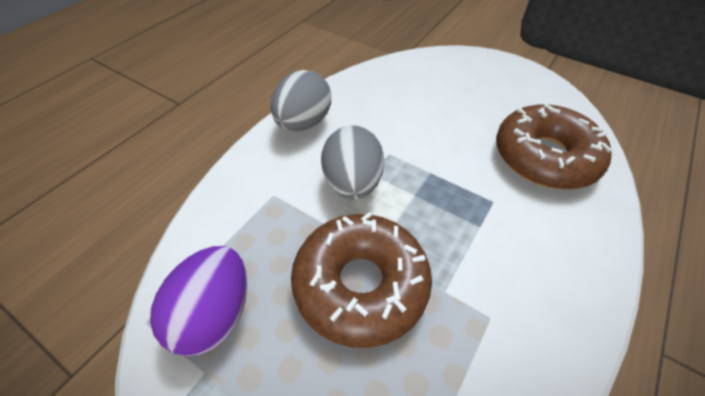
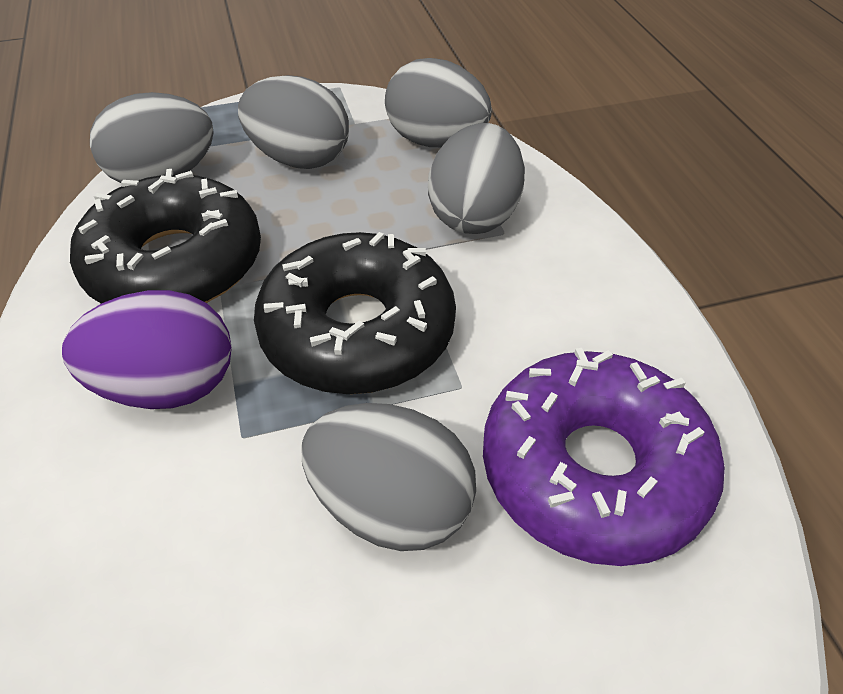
black donut: 0 -> 2
brown donut: 2 -> 0
grey egg: 2 -> 5
purple donut: 0 -> 1

